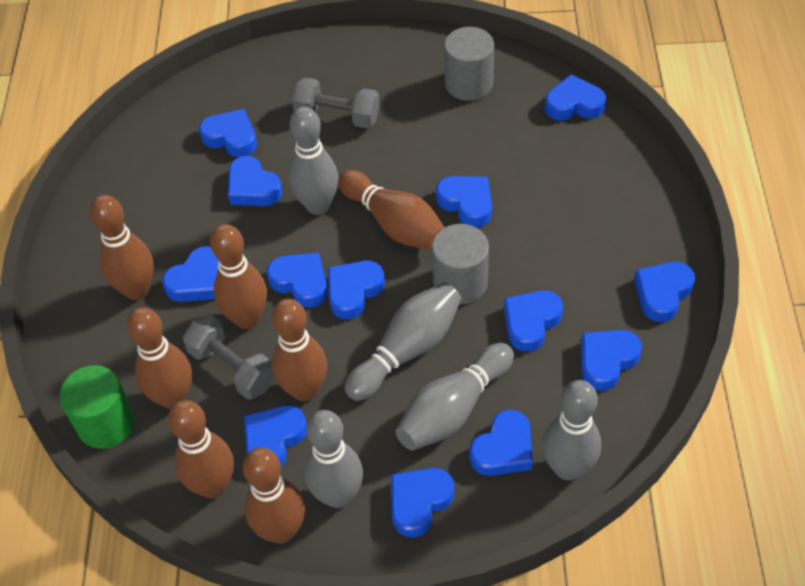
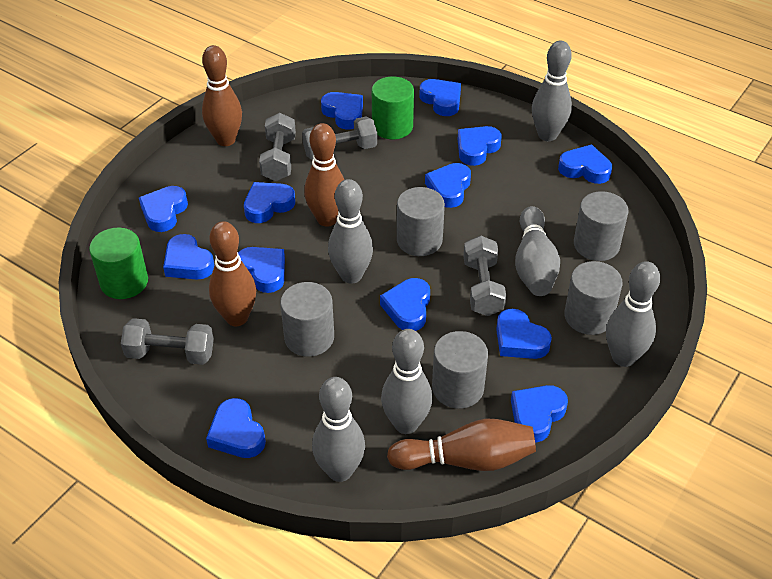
brown bowling pin: 7 -> 4
green cylinder: 1 -> 2
grey bowling pin: 5 -> 6
grey cylinder: 2 -> 5
grey dumbbell: 2 -> 4

